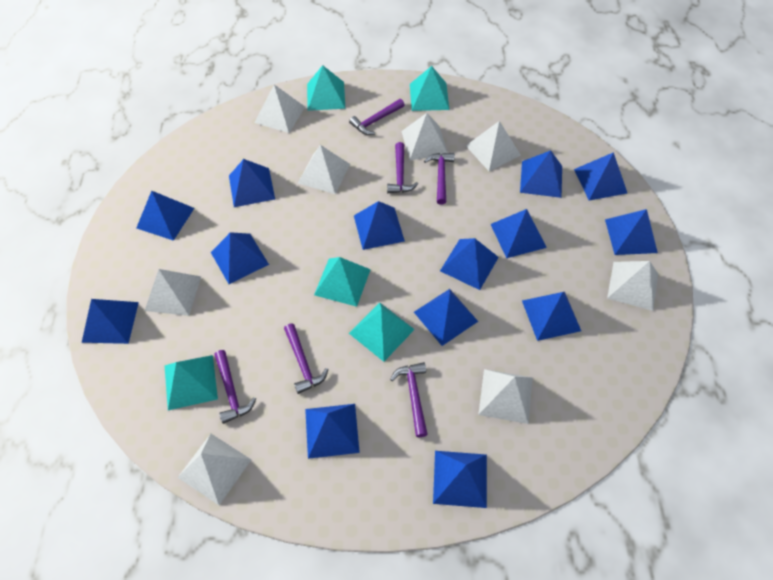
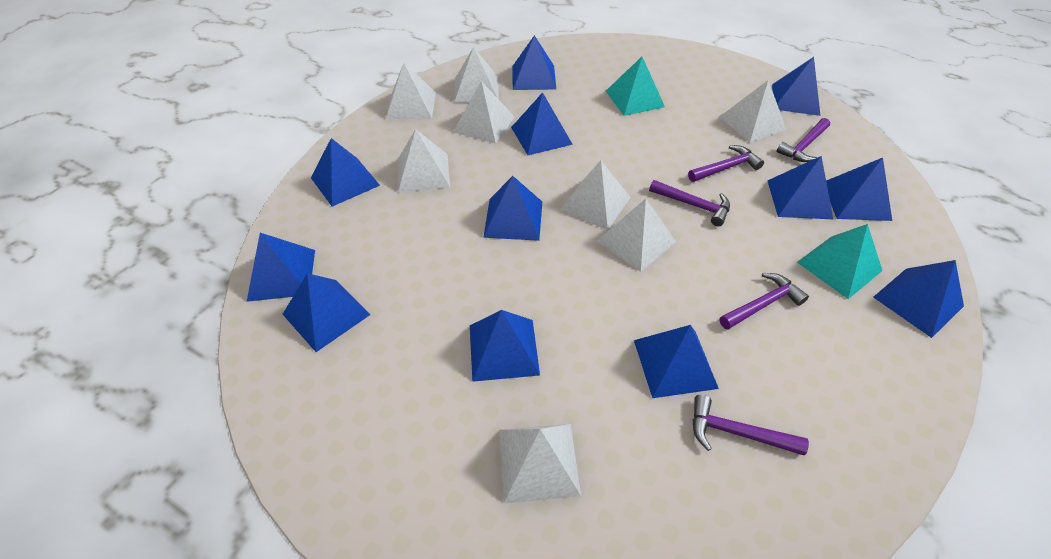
blue pyramid: 14 -> 12
purple hammer: 6 -> 5
turquoise pyramid: 5 -> 2

